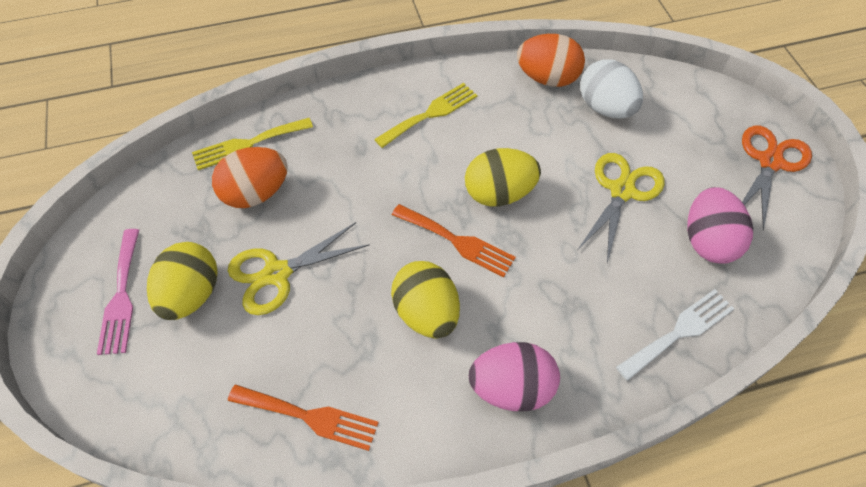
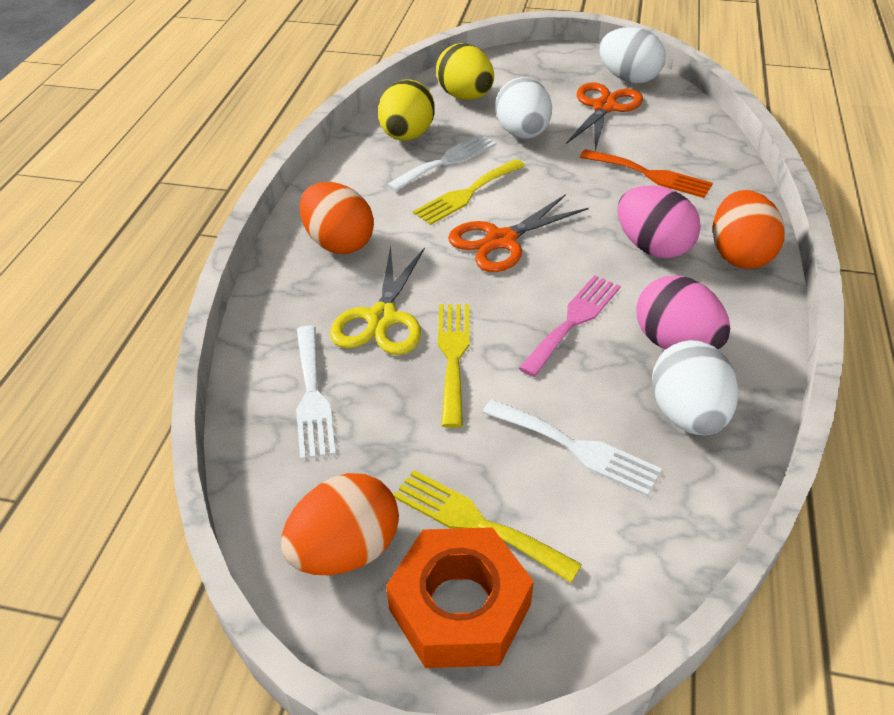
orange egg: 2 -> 3
orange fork: 2 -> 1
orange nut: 0 -> 1
orange scissors: 1 -> 2
white egg: 1 -> 3
white fork: 1 -> 3
yellow egg: 3 -> 2
yellow fork: 2 -> 3
yellow scissors: 2 -> 1

